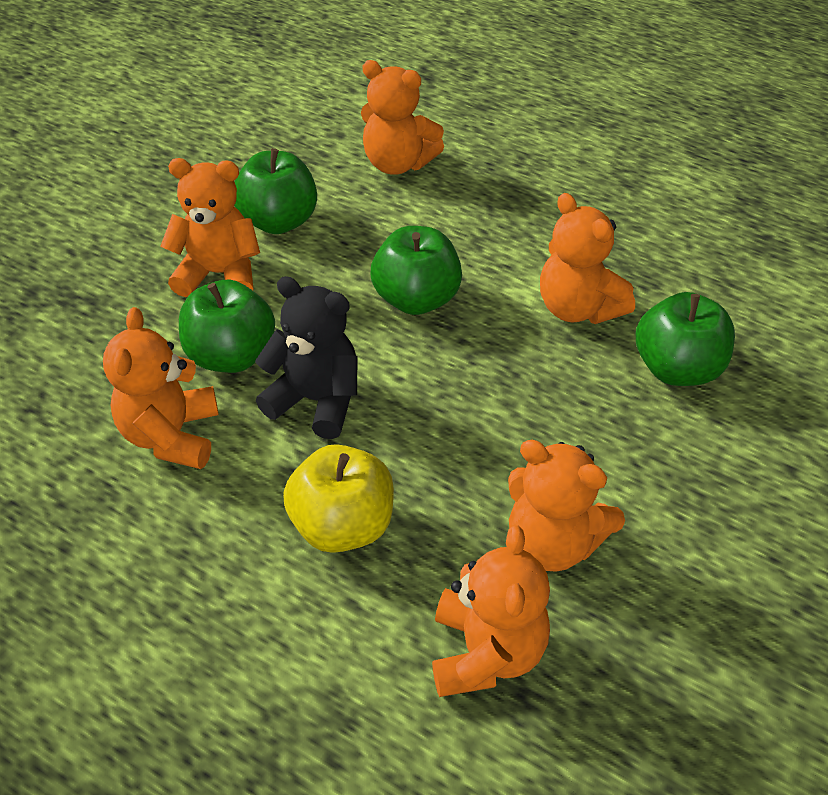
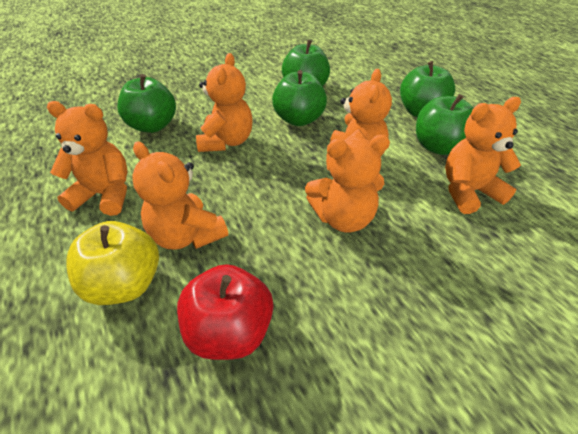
black teddy bear: 1 -> 0
green apple: 4 -> 5
red apple: 0 -> 1

